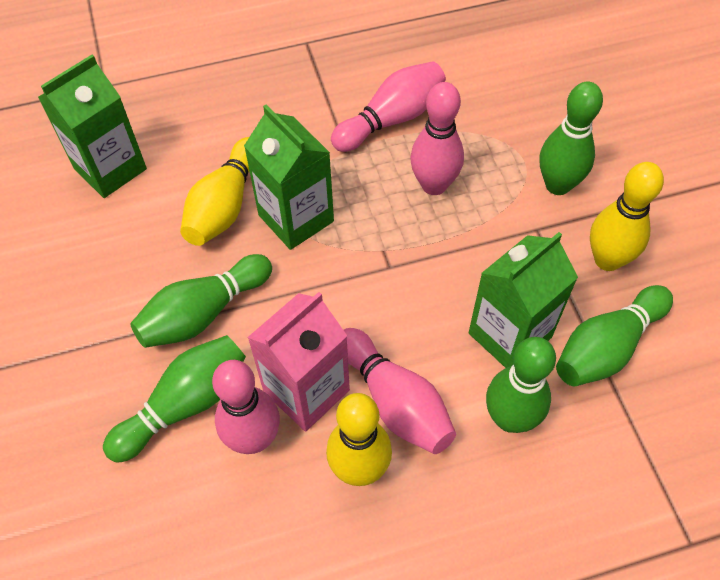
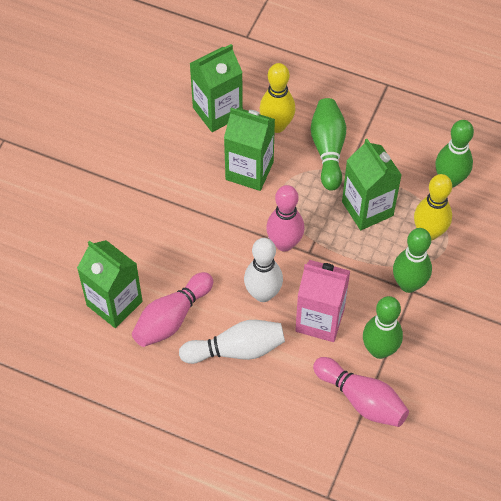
green bowling pin: 5 -> 4
green carton: 3 -> 4
pink bowling pin: 4 -> 3
white bowling pin: 0 -> 2
yellow bowling pin: 3 -> 2

